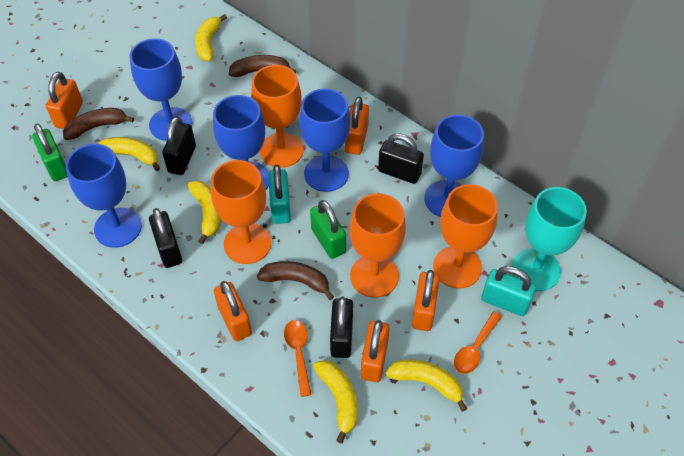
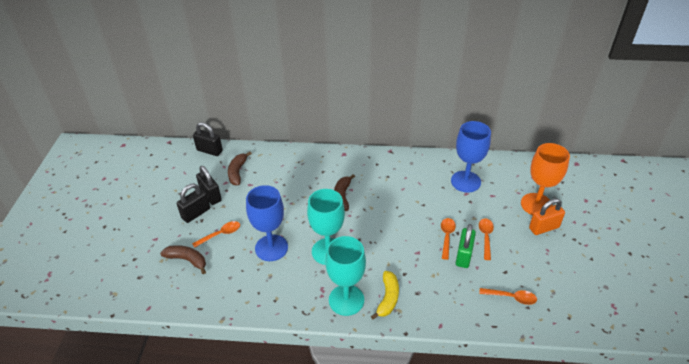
black padlock: 4 -> 3
blue goblet: 5 -> 2
green padlock: 2 -> 1
orange goblet: 4 -> 1
orange padlock: 5 -> 1
orange spoon: 2 -> 4
turquoise goblet: 1 -> 2
turquoise padlock: 2 -> 0
yellow banana: 5 -> 1

